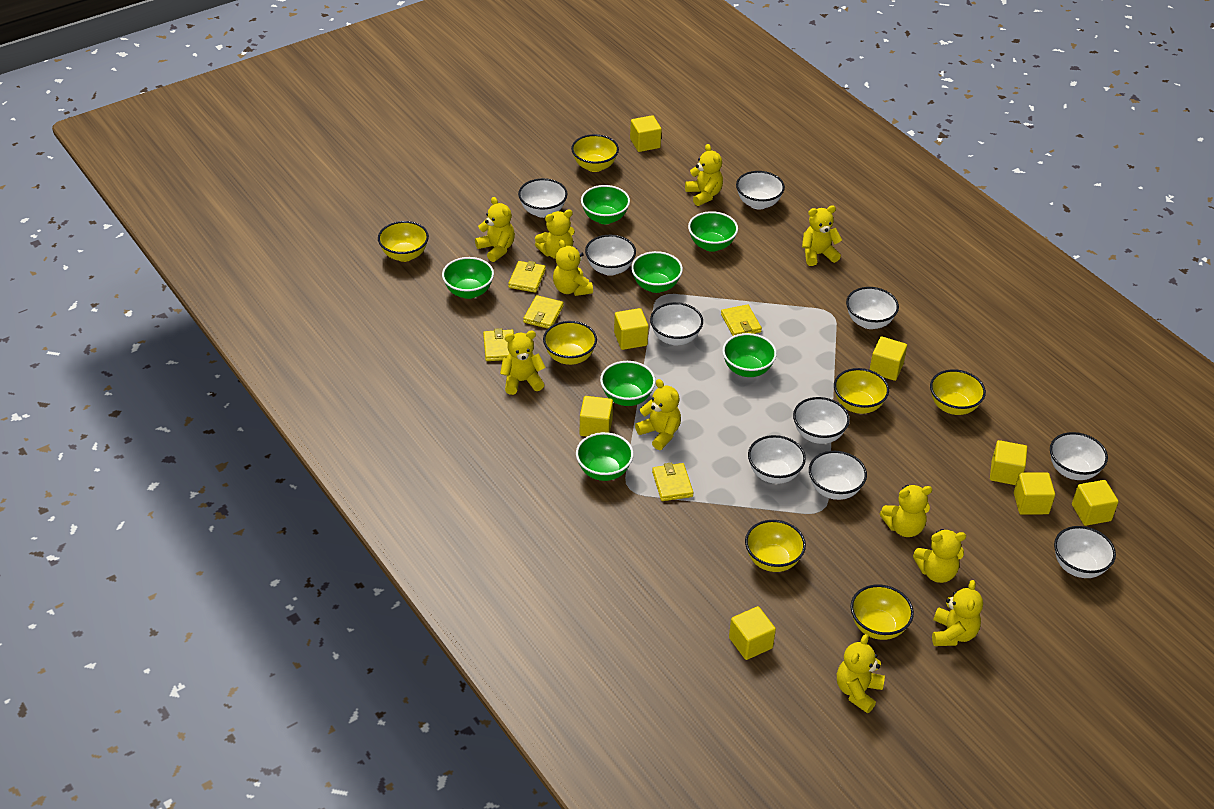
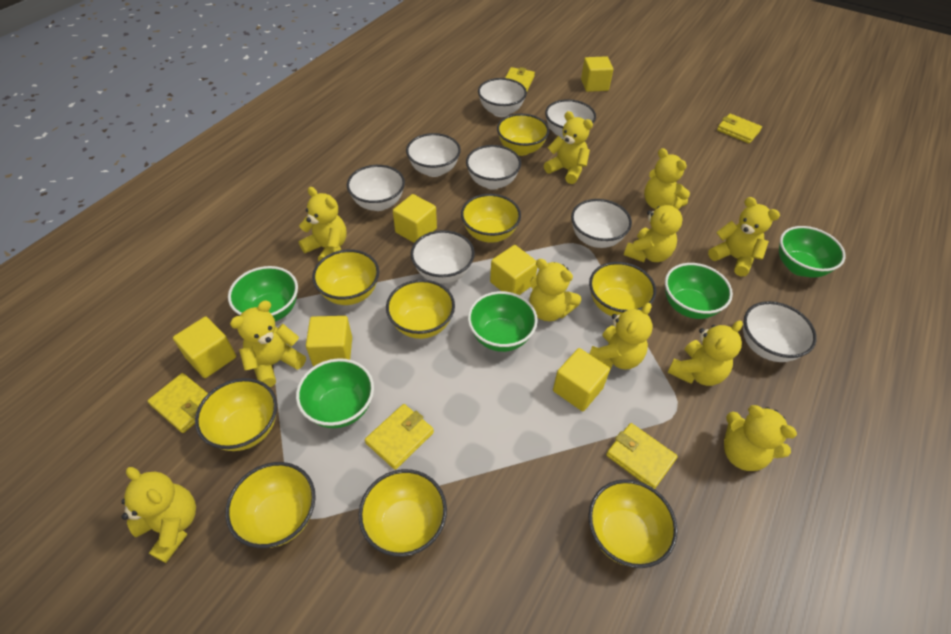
green bowl: 7 -> 5
white bowl: 10 -> 8
yellow bowl: 7 -> 9
yellow cube: 8 -> 6

